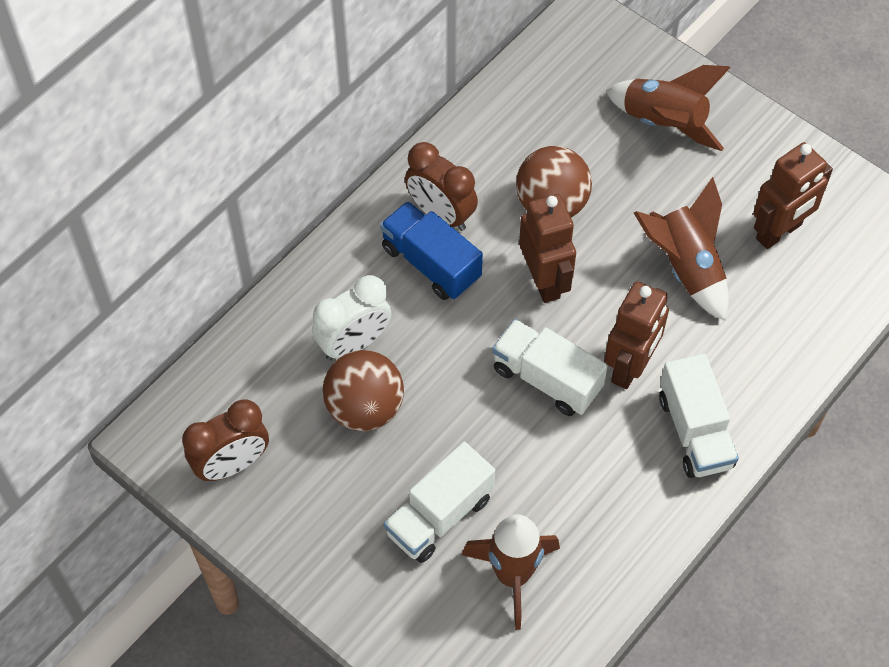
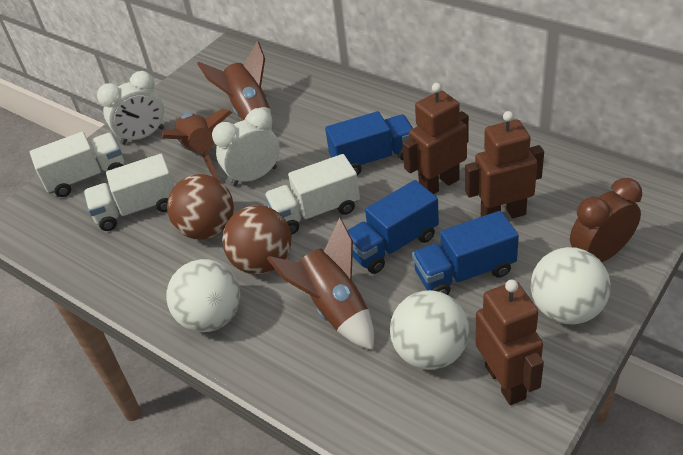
blue truck: 1 -> 3
brown clock: 2 -> 1
white ball: 0 -> 3
white clock: 1 -> 2

